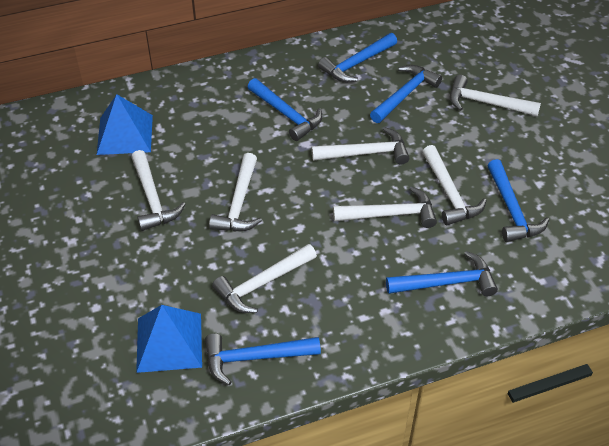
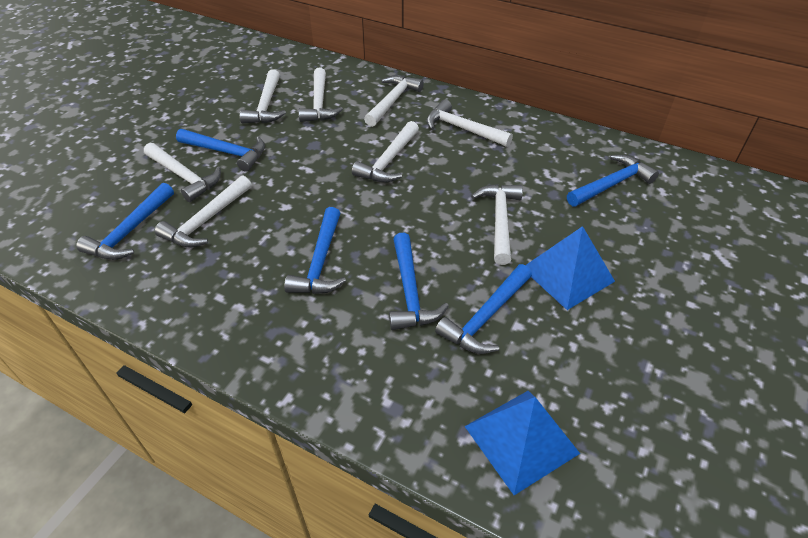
white hammer: 7 -> 8

